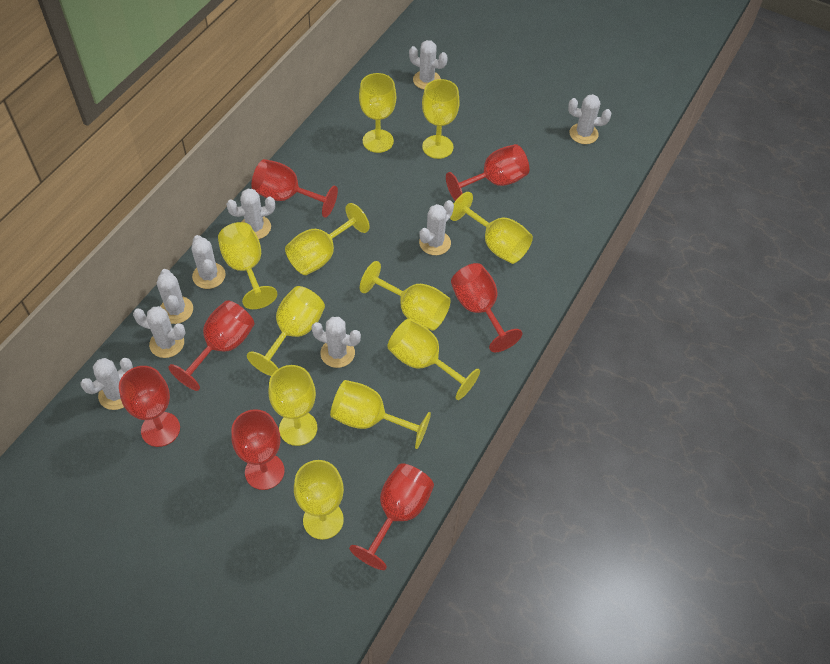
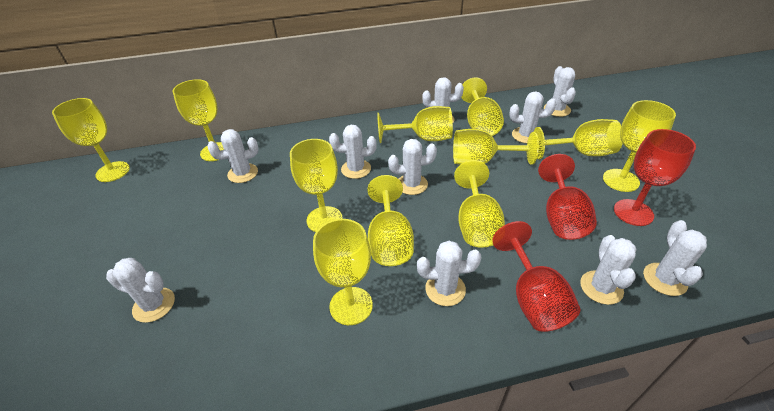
red goblet: 7 -> 3
white cactus: 9 -> 10

